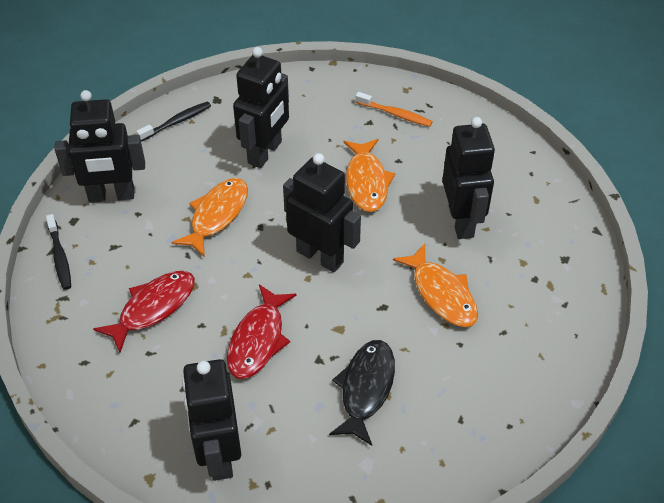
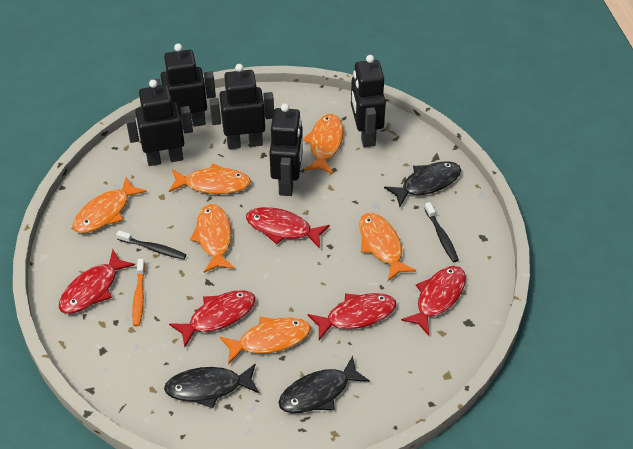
black fish: 1 -> 3
orange fish: 3 -> 6
red fish: 2 -> 5

